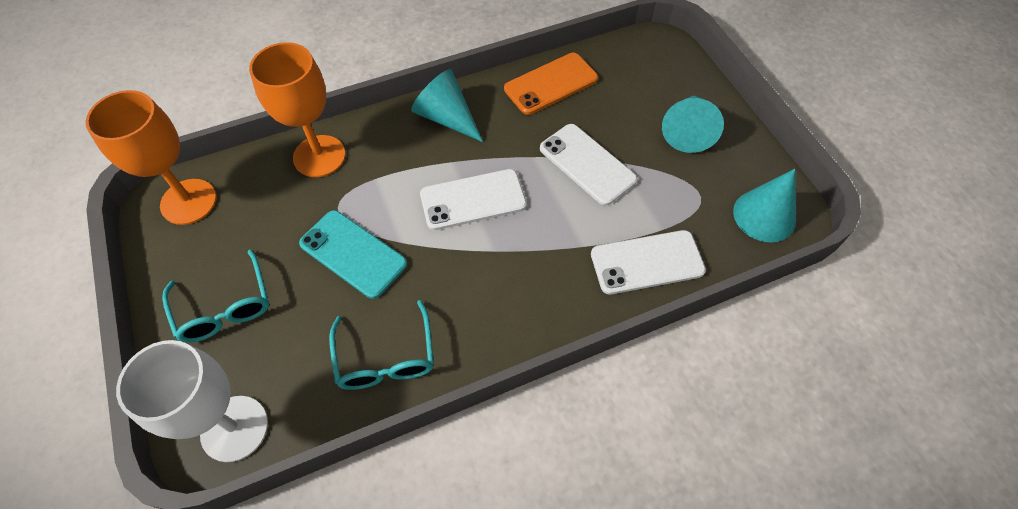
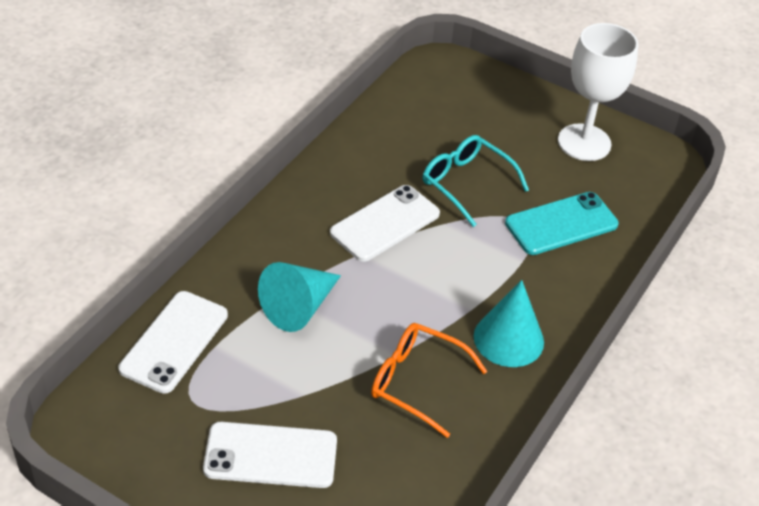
orange glasses: 0 -> 1
orange goblet: 2 -> 0
orange phone: 1 -> 0
turquoise cone: 3 -> 2
turquoise glasses: 2 -> 1

